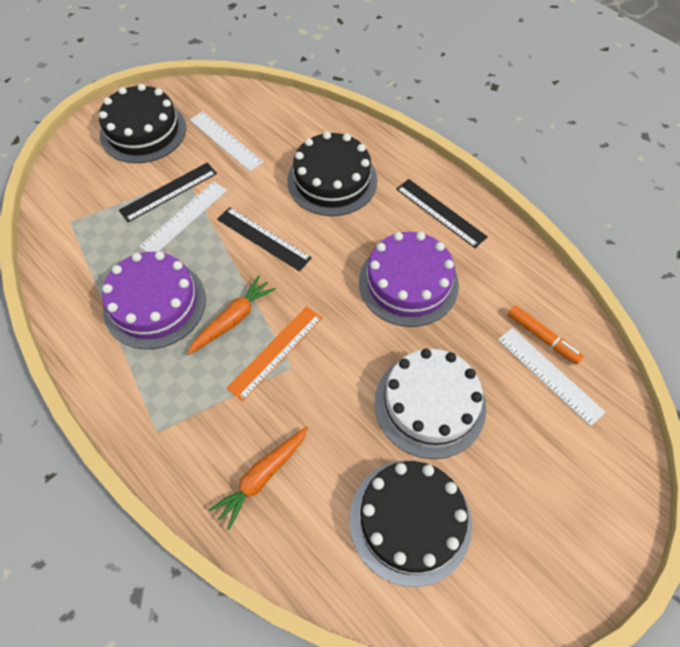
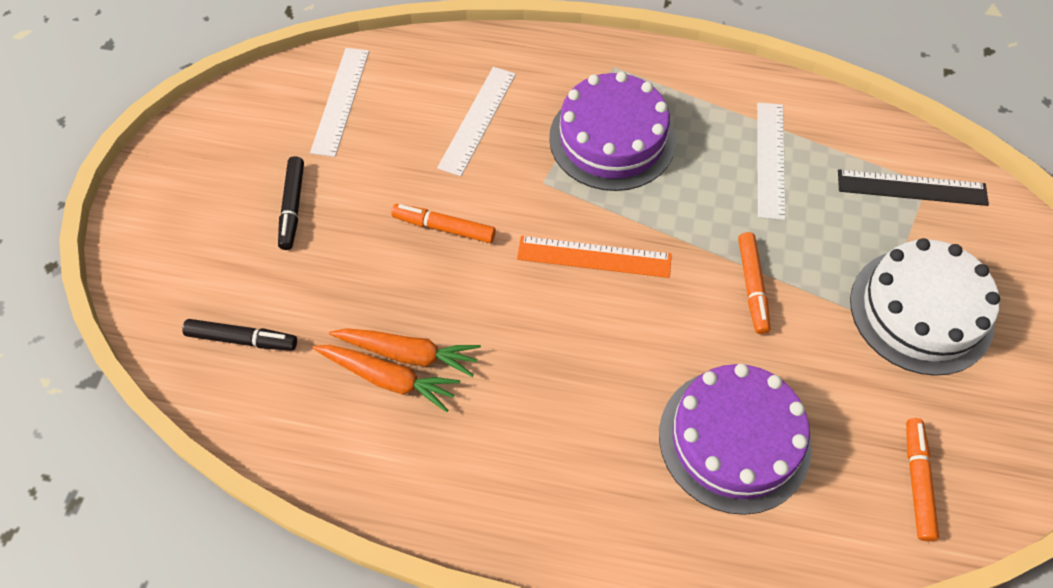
black cake: 3 -> 0
black marker: 0 -> 2
black ruler: 3 -> 1
orange marker: 1 -> 3

